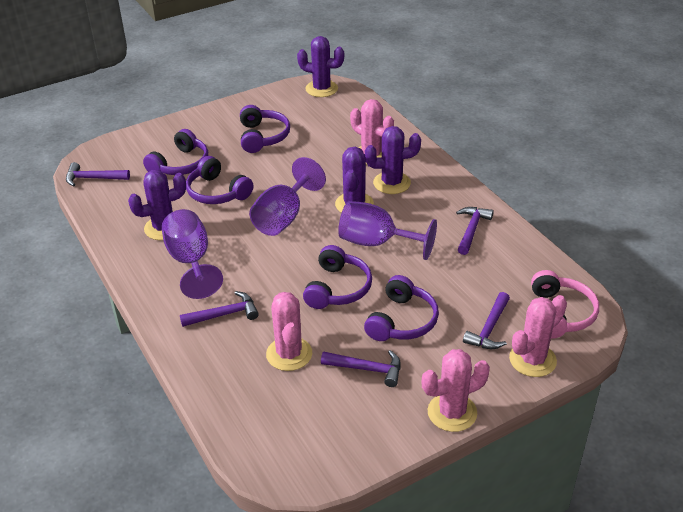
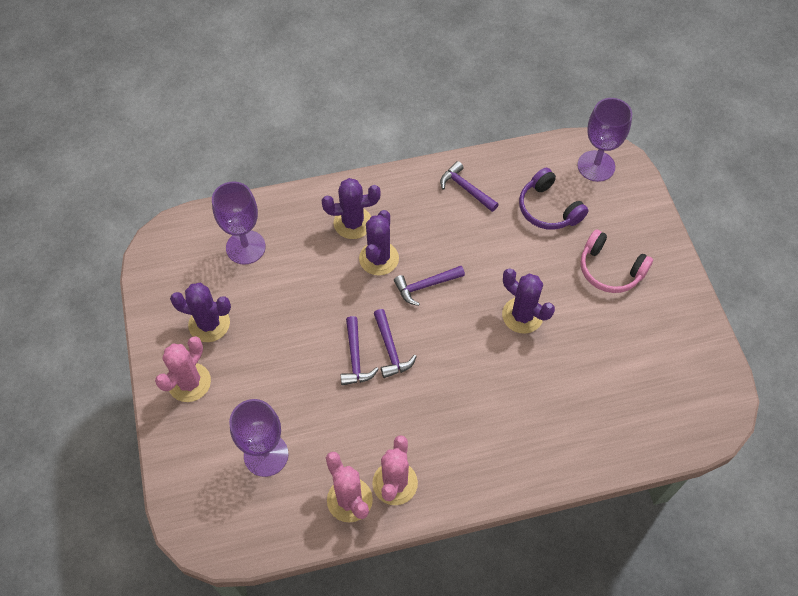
pink cactus: 4 -> 3
purple hammer: 5 -> 4
purple headphones: 5 -> 1

